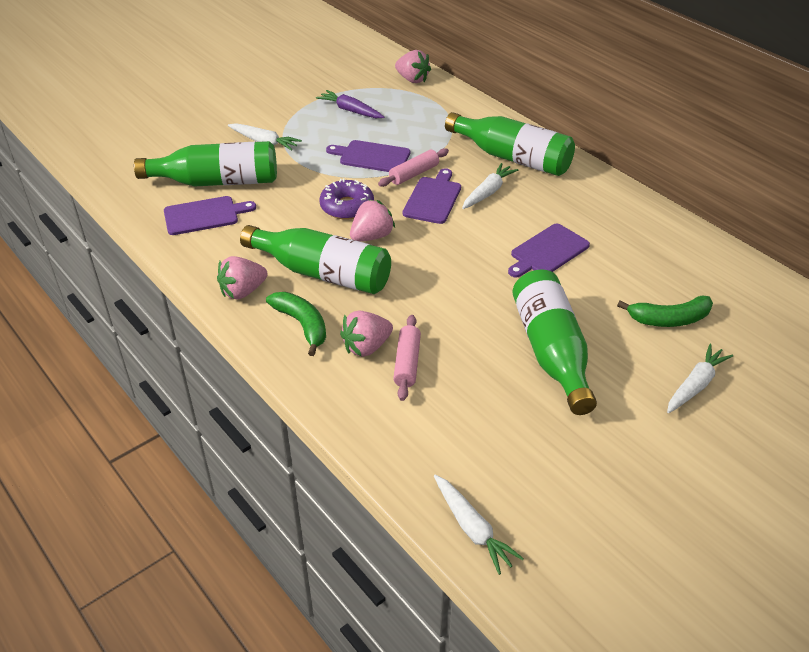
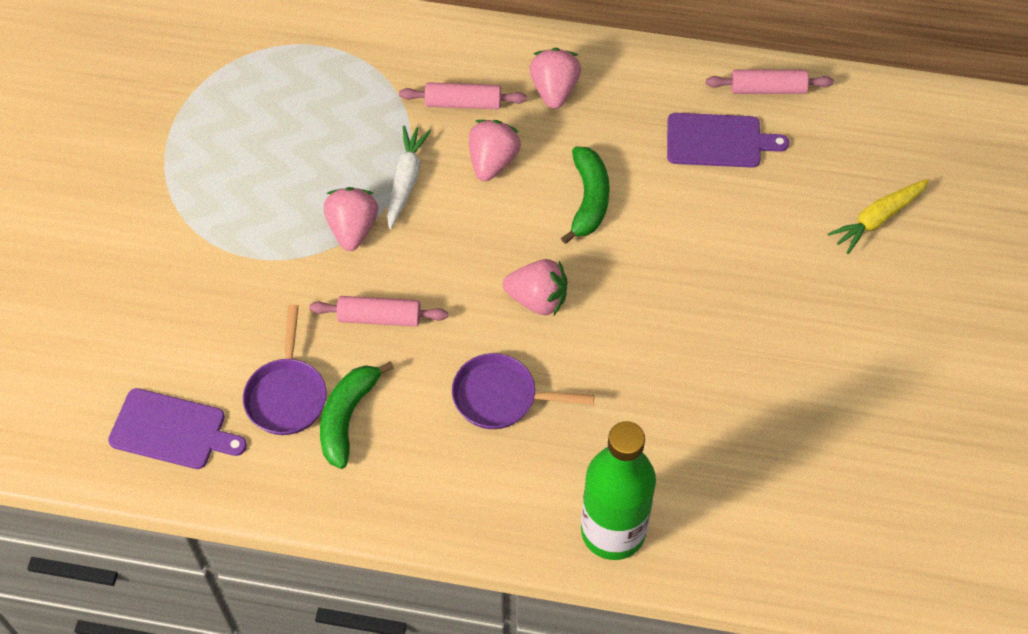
green bottle: 4 -> 1
pink rolling pin: 2 -> 3
purple carrot: 1 -> 0
purple cutting board: 4 -> 2
purple donut: 1 -> 0
purple pan: 0 -> 2
white carrot: 4 -> 1
yellow carrot: 0 -> 1

